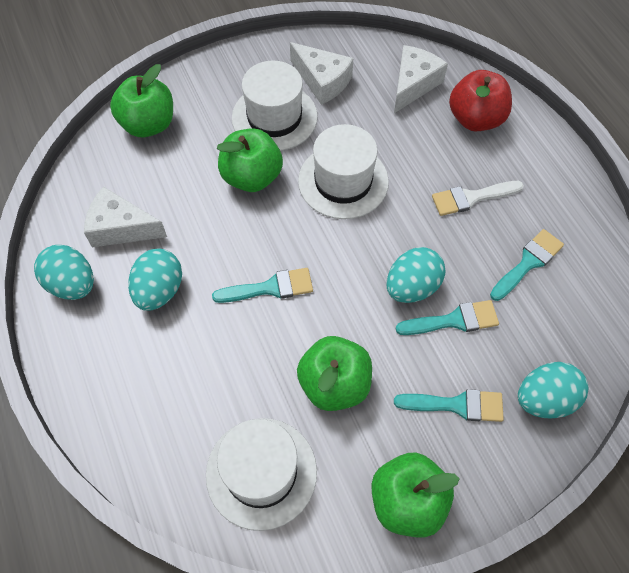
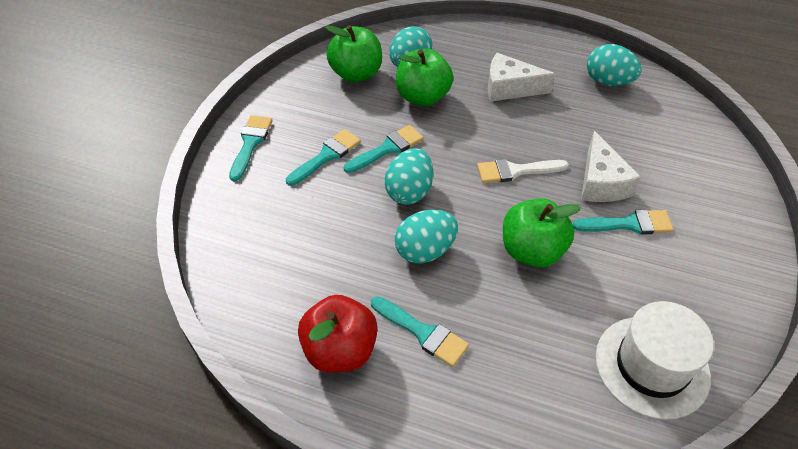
green apple: 4 -> 3
turquoise brush: 4 -> 5
white cheese: 3 -> 2
white hat: 3 -> 1

